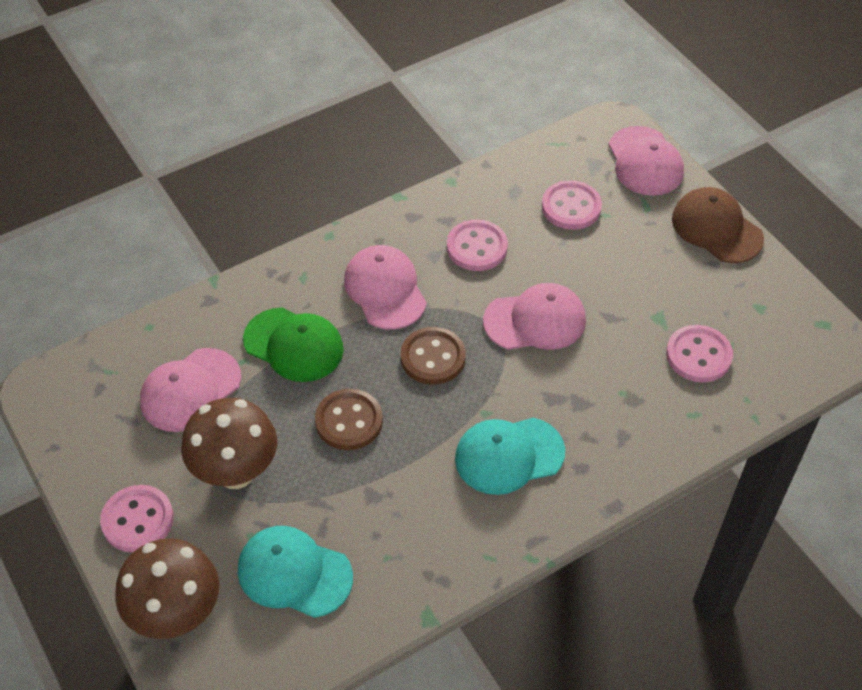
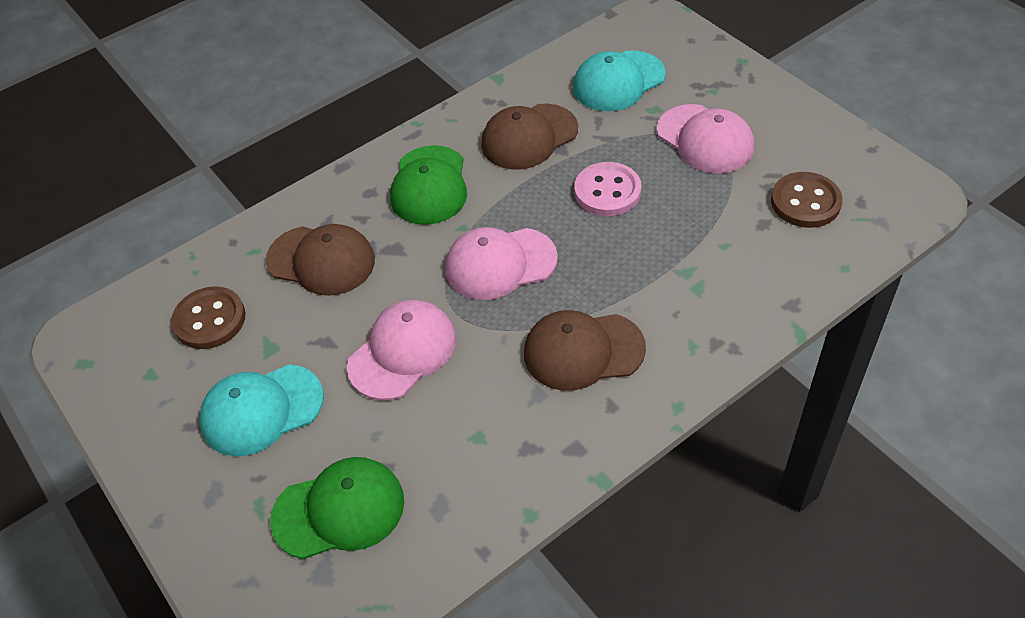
brown cap: 1 -> 3
brown mushroom: 2 -> 0
green cap: 1 -> 2
pink button: 4 -> 1
pink cap: 4 -> 3

